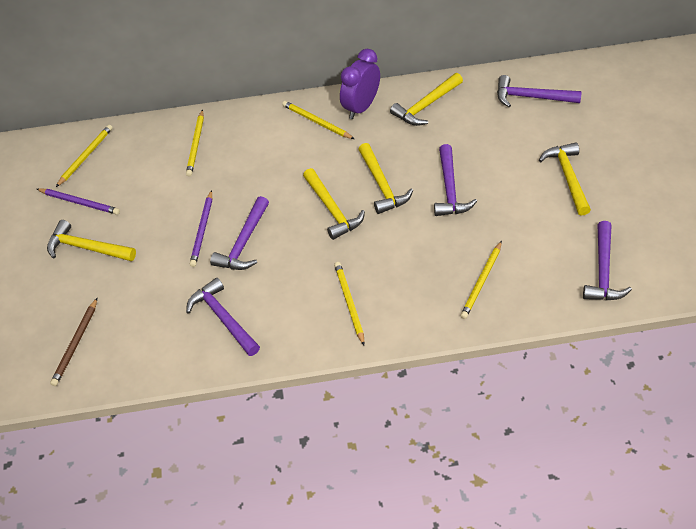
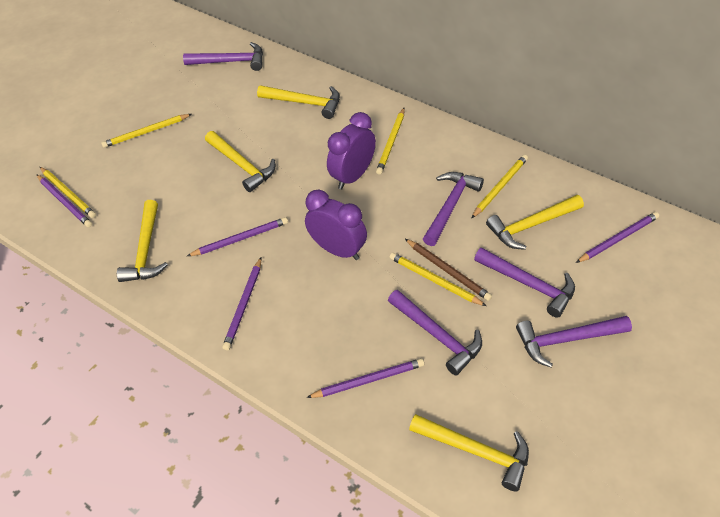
purple clock: 1 -> 2
purple pencil: 2 -> 5

